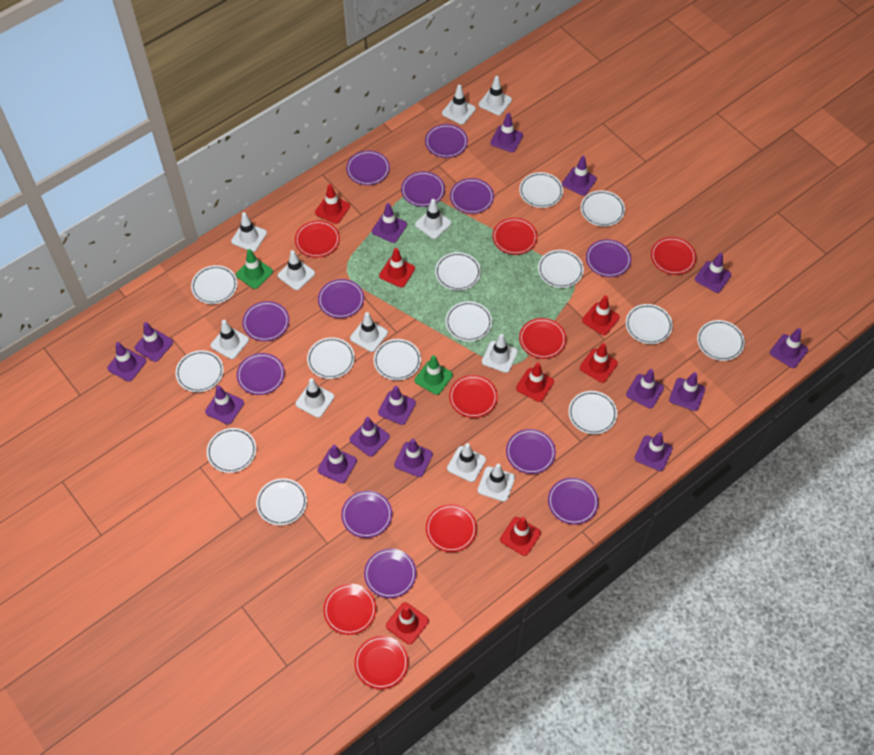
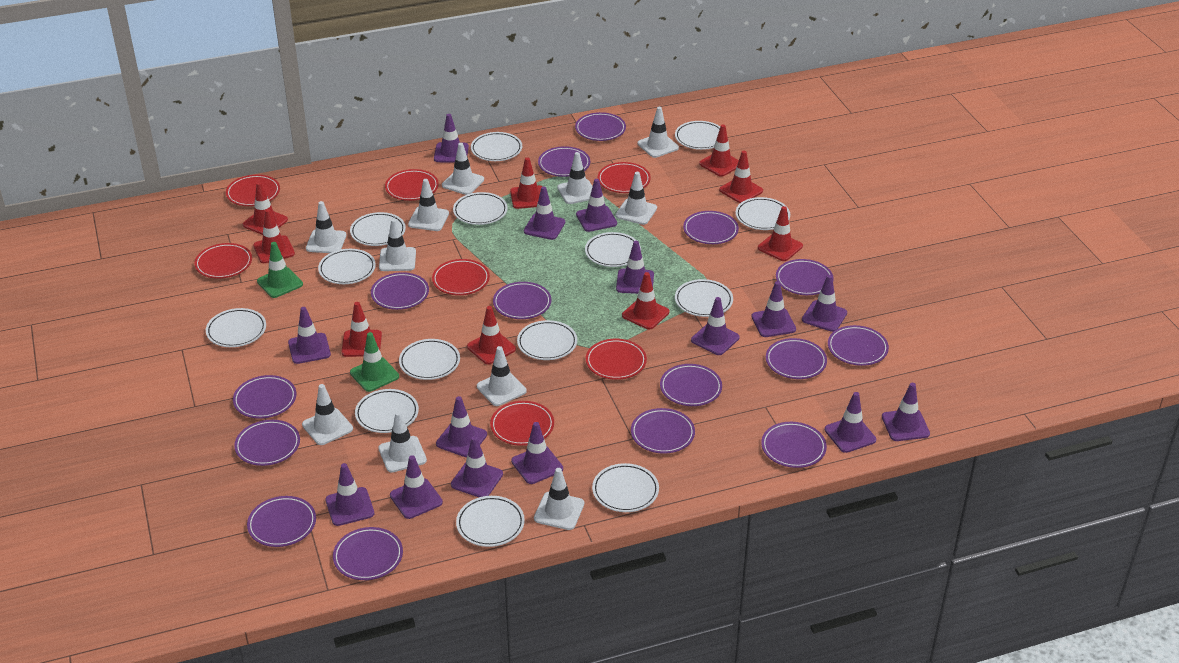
purple plate: 12 -> 15
red plate: 8 -> 7
red traffic cone: 7 -> 9

